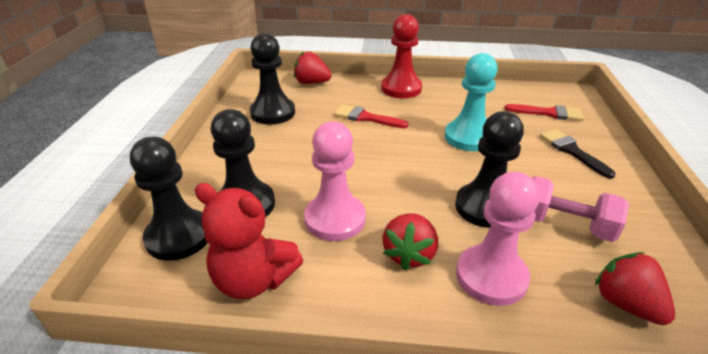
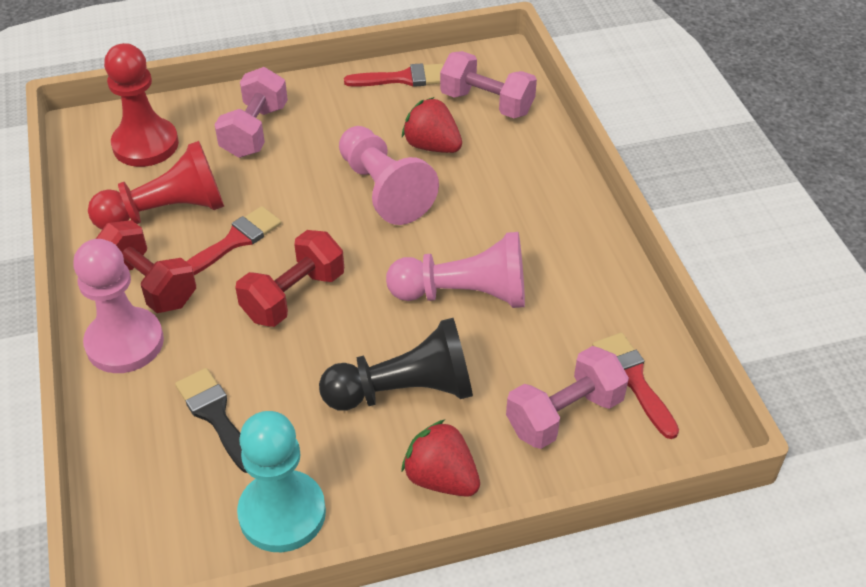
black pawn: 4 -> 1
pink dumbbell: 1 -> 3
pink pawn: 2 -> 3
red brush: 2 -> 3
red dumbbell: 0 -> 2
red pawn: 1 -> 2
red strawberry: 3 -> 2
red teddy bear: 1 -> 0

